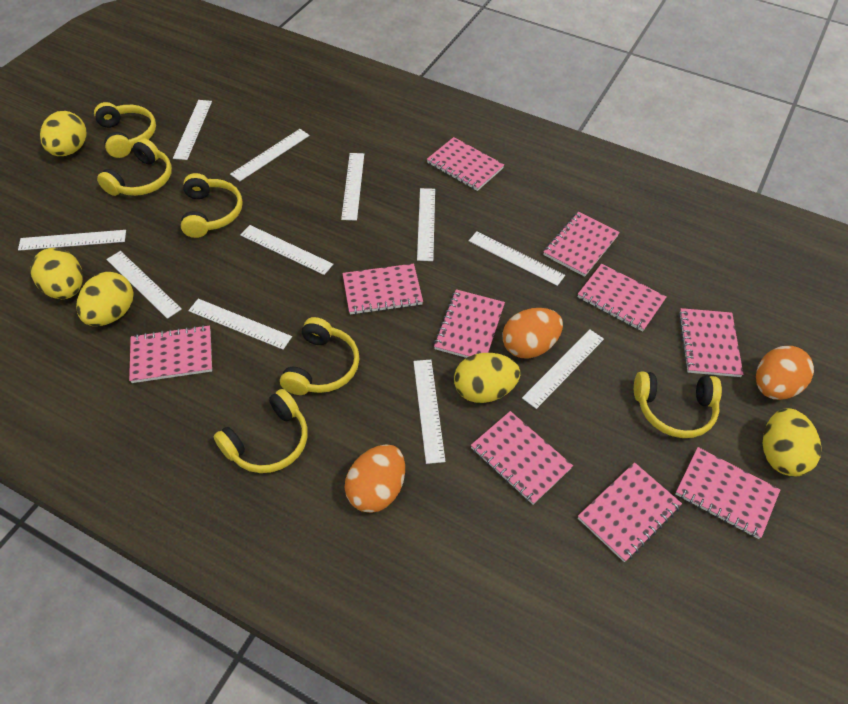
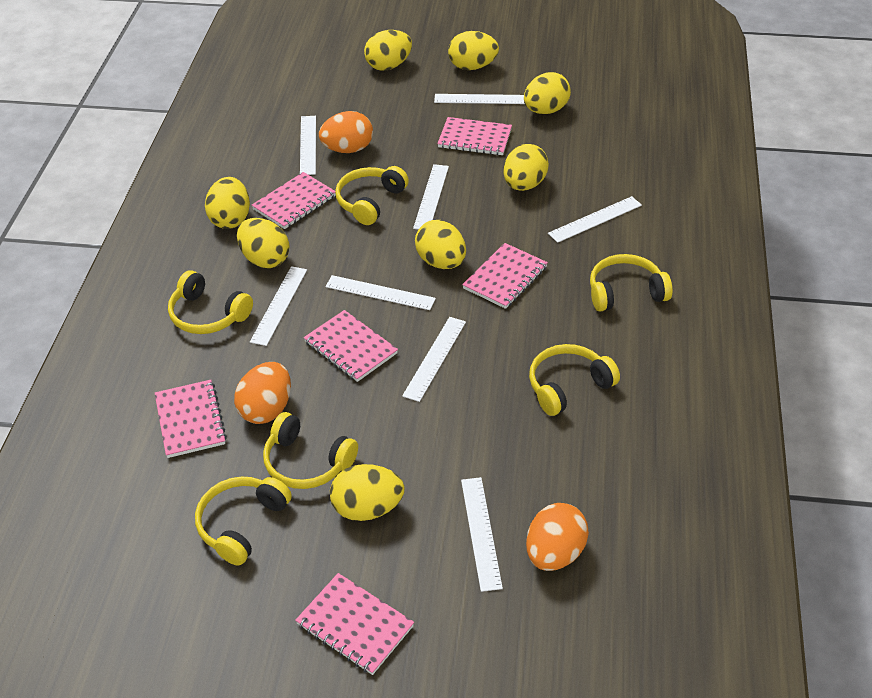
pink notebook: 10 -> 6
white ruler: 11 -> 8
yellow egg: 5 -> 8

